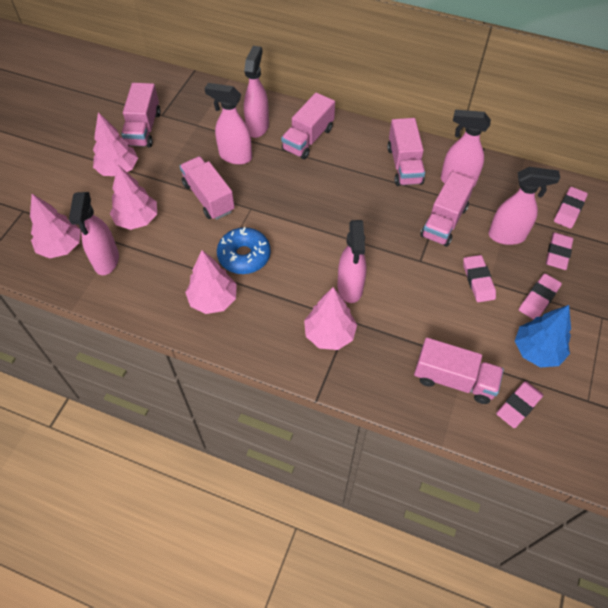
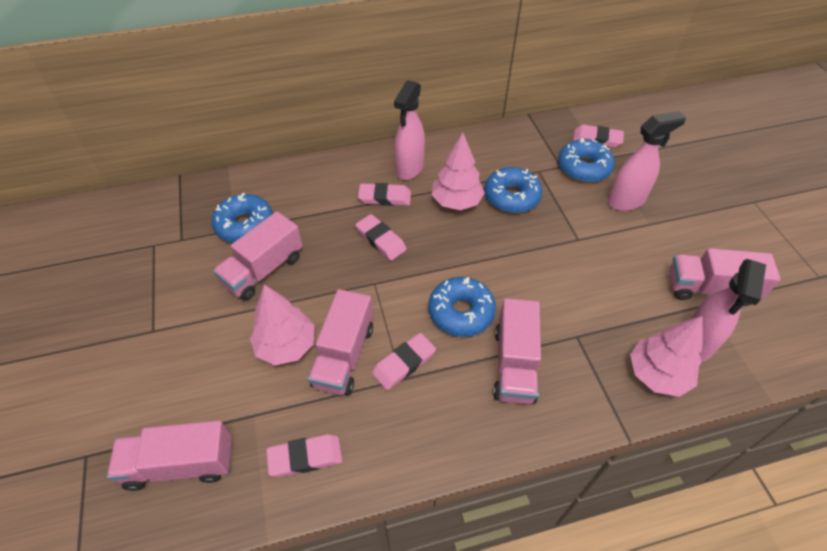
blue donut: 1 -> 4
blue tree: 1 -> 0
pink spray bottle: 6 -> 3
pink tree: 5 -> 3
pink truck: 6 -> 5

